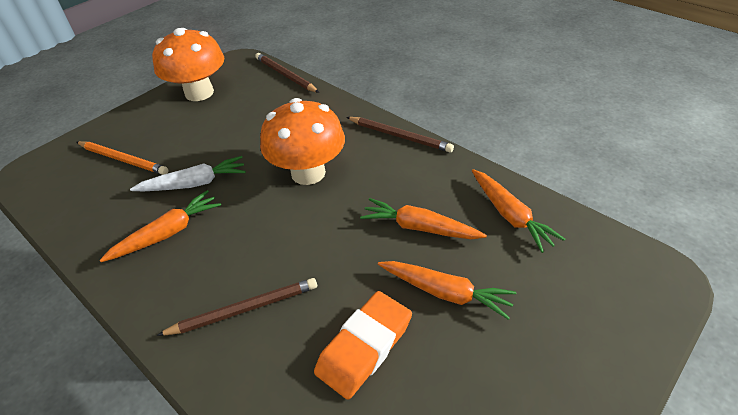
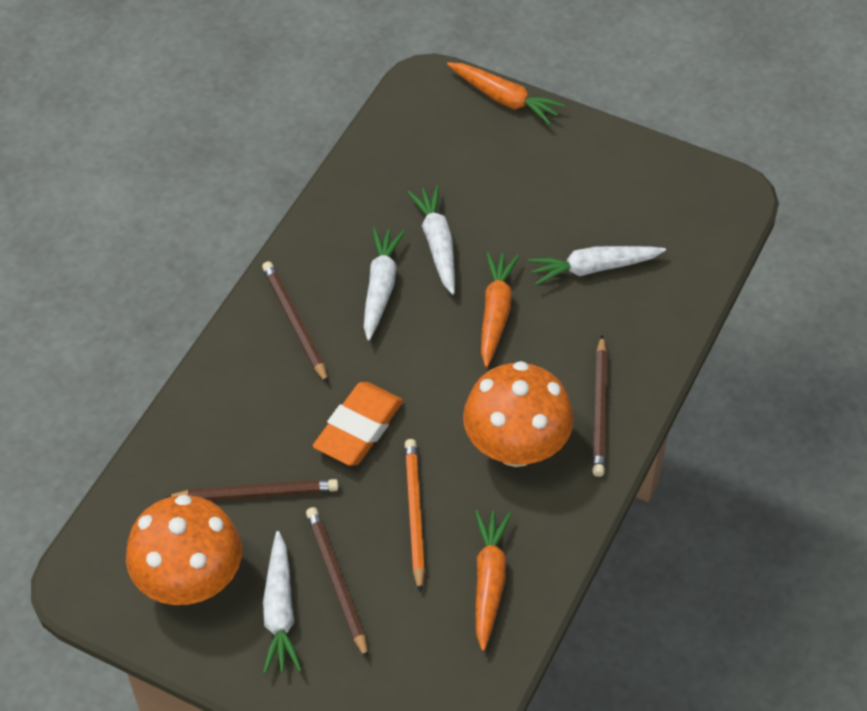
brown pencil: 3 -> 4
orange carrot: 4 -> 3
white carrot: 1 -> 4

